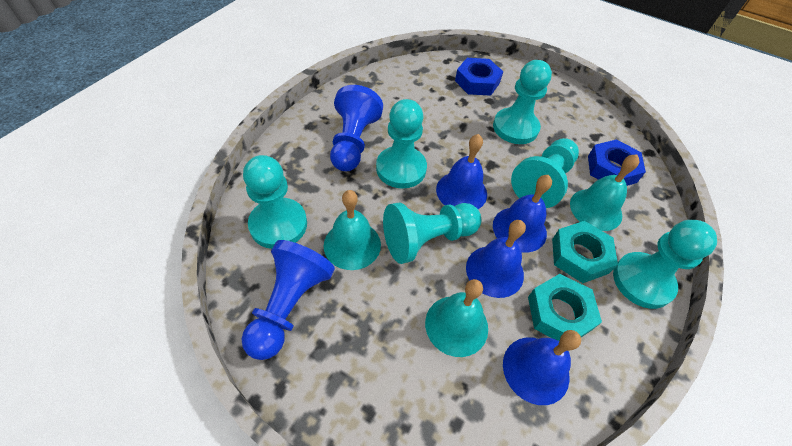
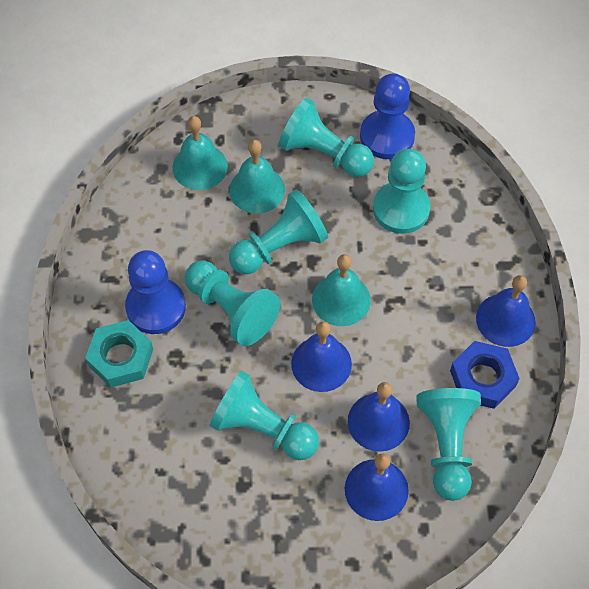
blue nut: 2 -> 1
turquoise nut: 2 -> 1

